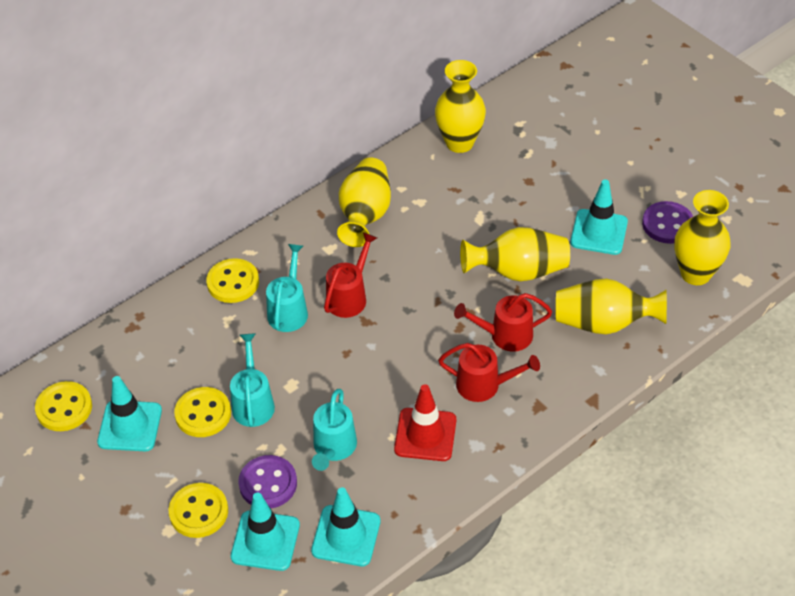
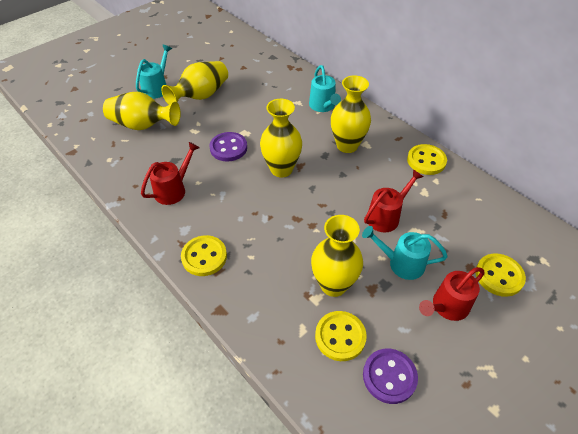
red traffic cone: 1 -> 0
turquoise traffic cone: 4 -> 0

